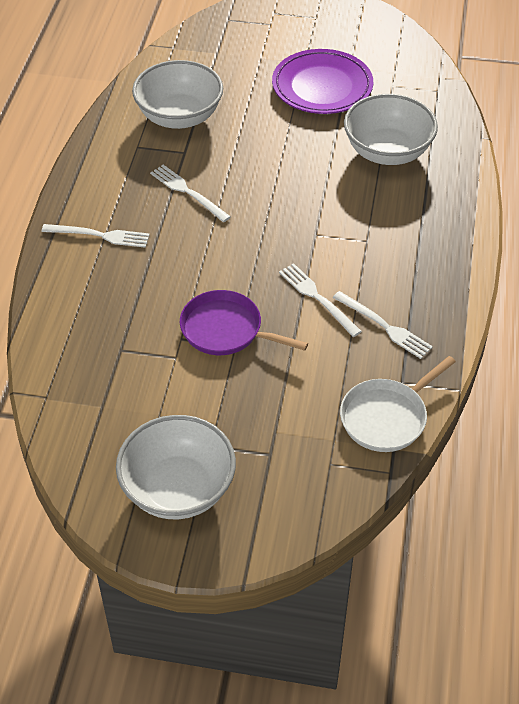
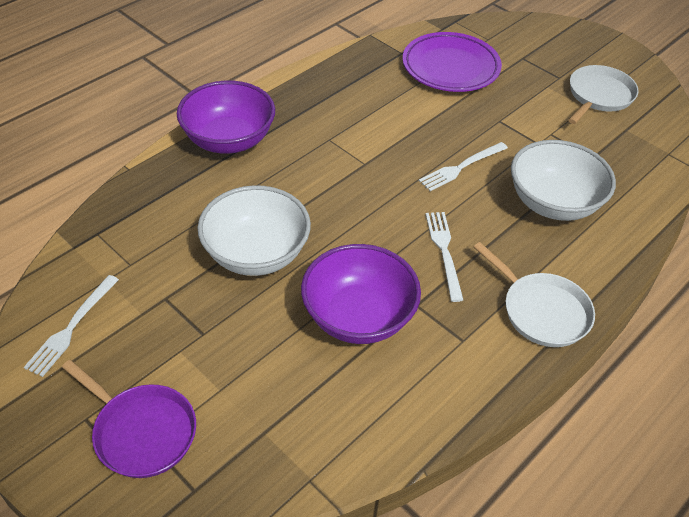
purple bowl: 0 -> 2
white bowl: 3 -> 2
white fork: 4 -> 3
white pan: 1 -> 2

